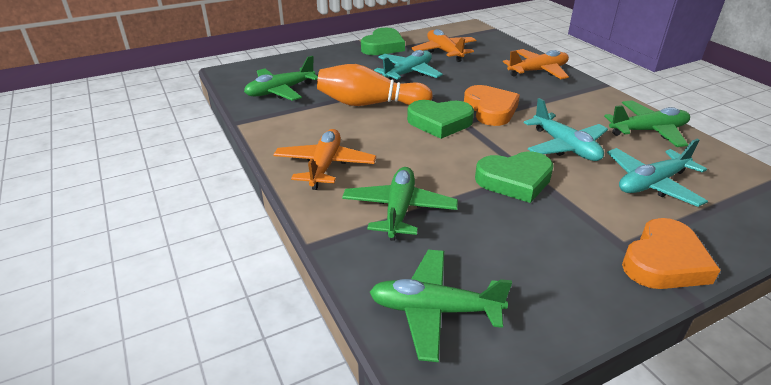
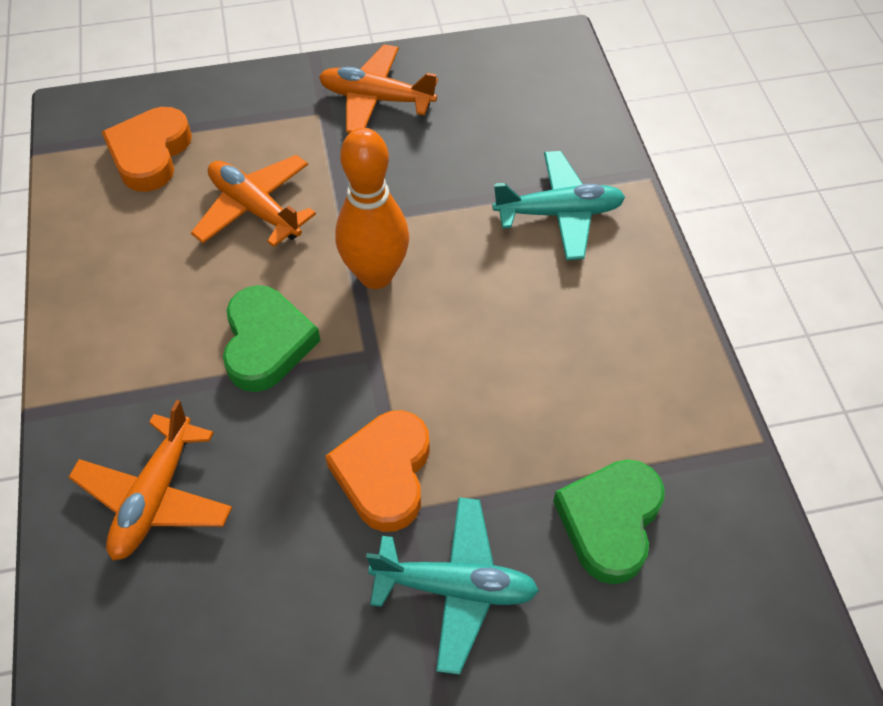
green heart: 3 -> 2
green plane: 4 -> 0
turquoise plane: 3 -> 2

